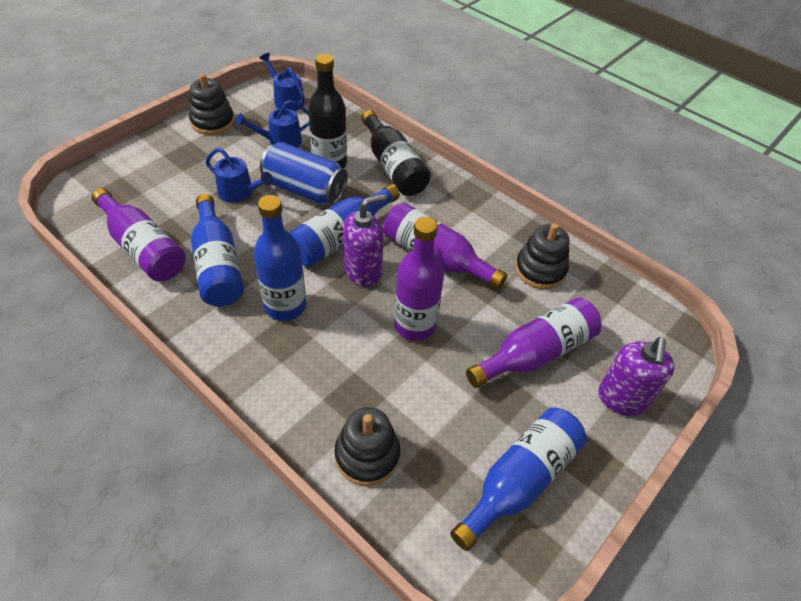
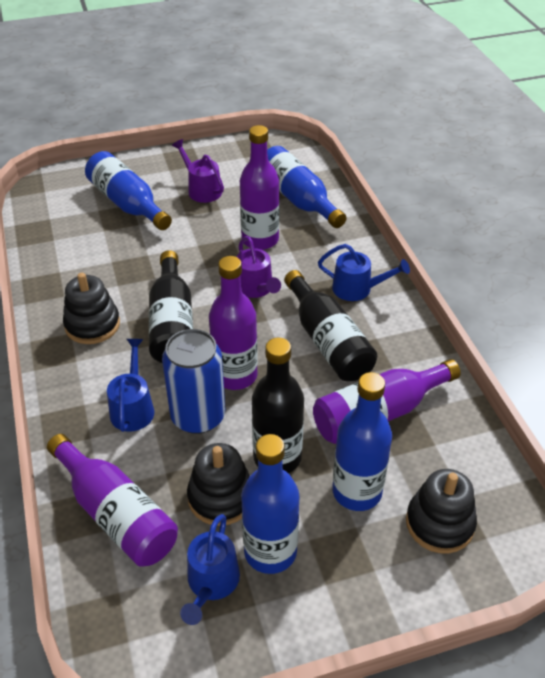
black bottle: 2 -> 3
purple soap dispenser: 2 -> 0
purple watering can: 0 -> 2

